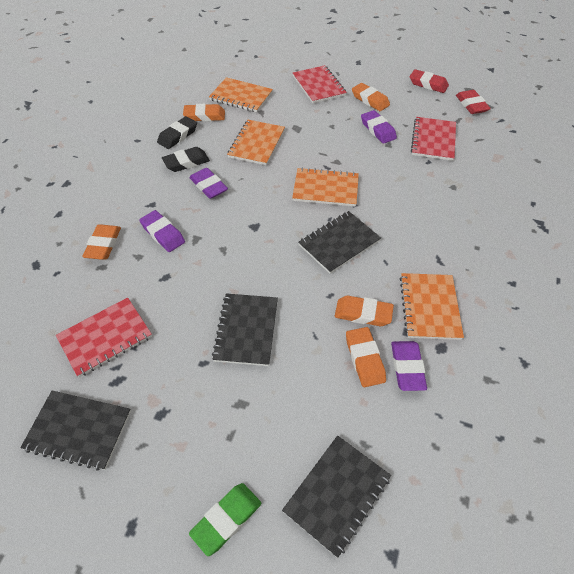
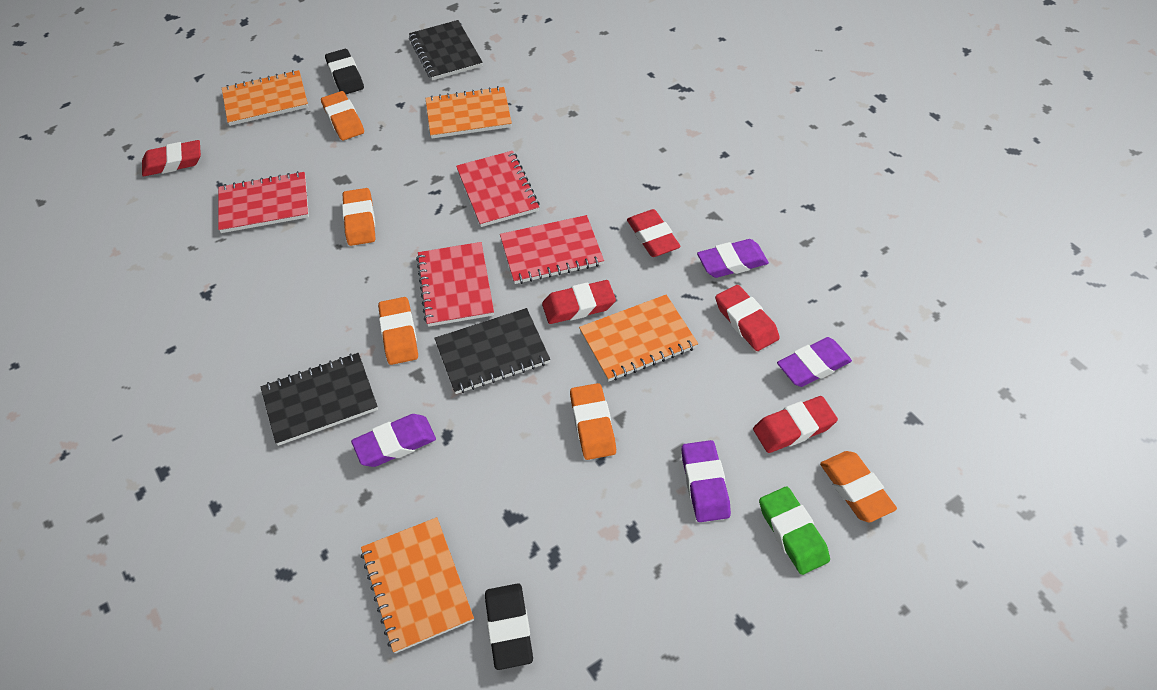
black notebook: 4 -> 3
red eraser: 2 -> 5
red notebook: 3 -> 4

